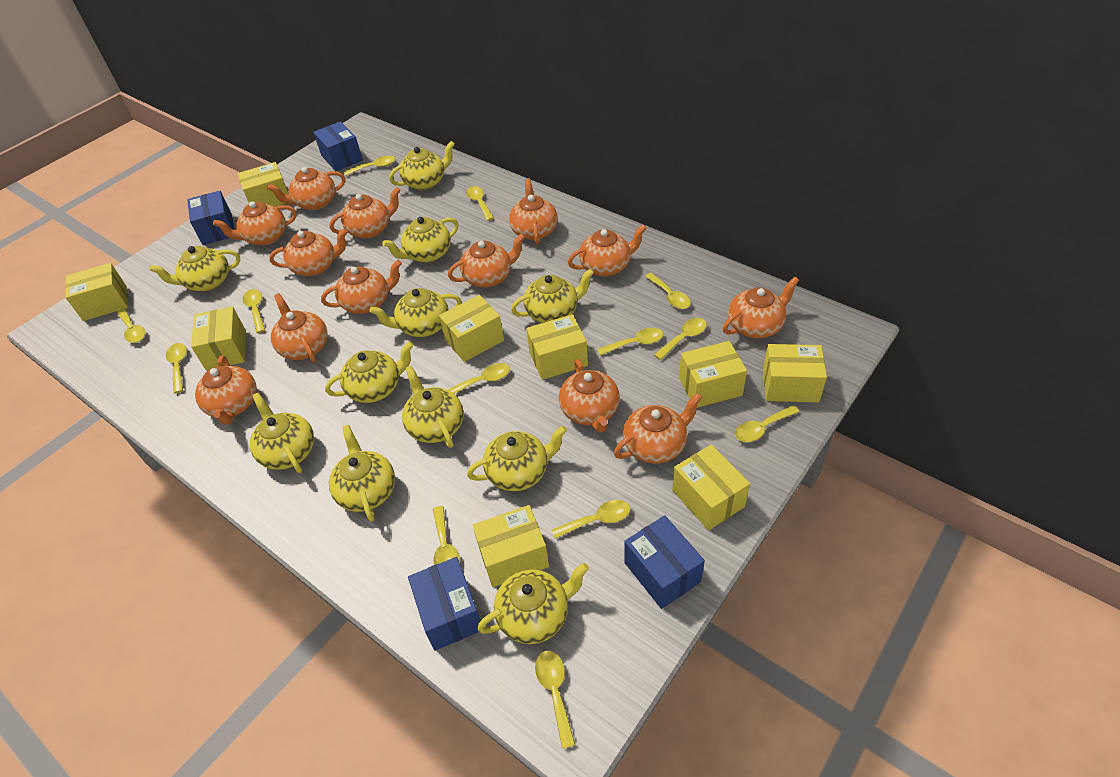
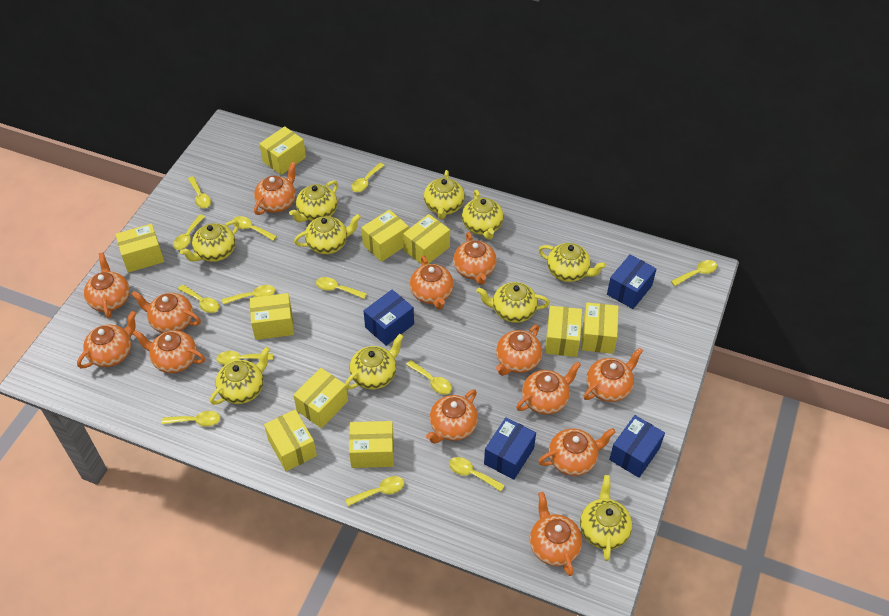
yellow box: 9 -> 10
yellow teapot: 11 -> 10

